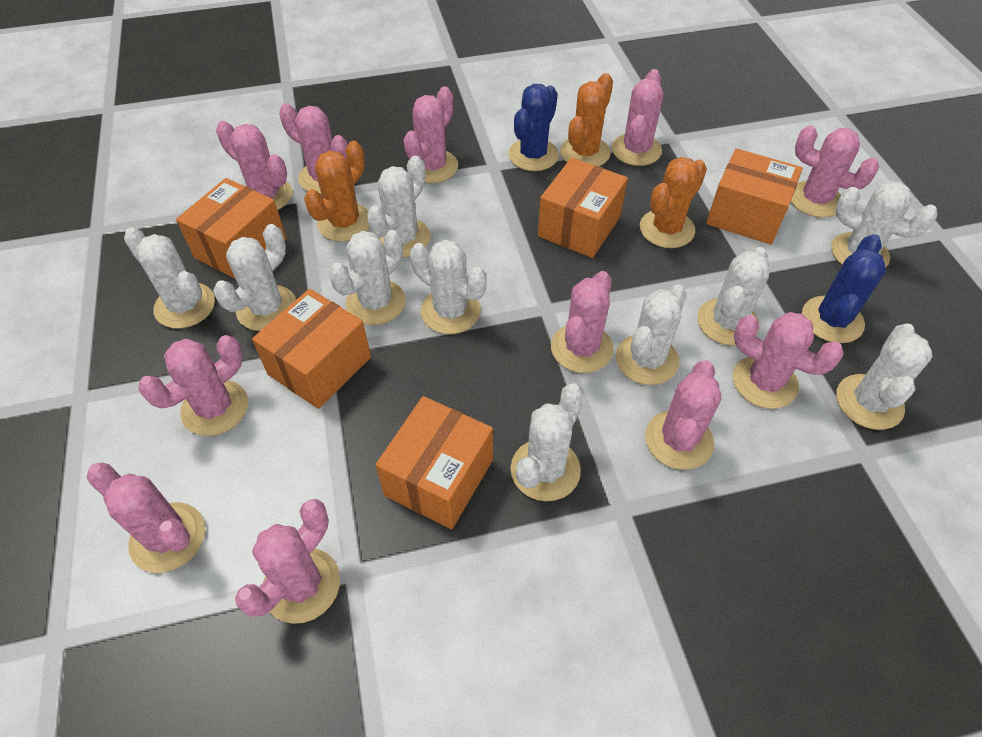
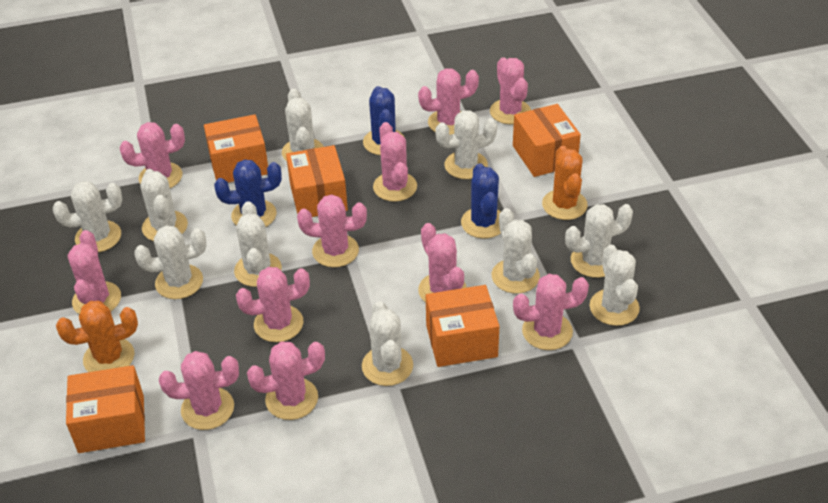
blue cactus: 2 -> 3
orange cactus: 3 -> 2

